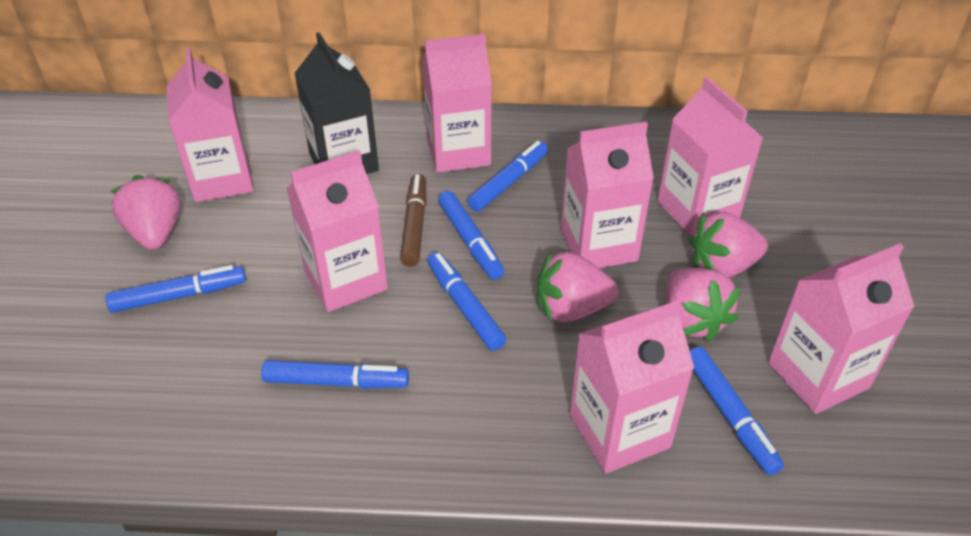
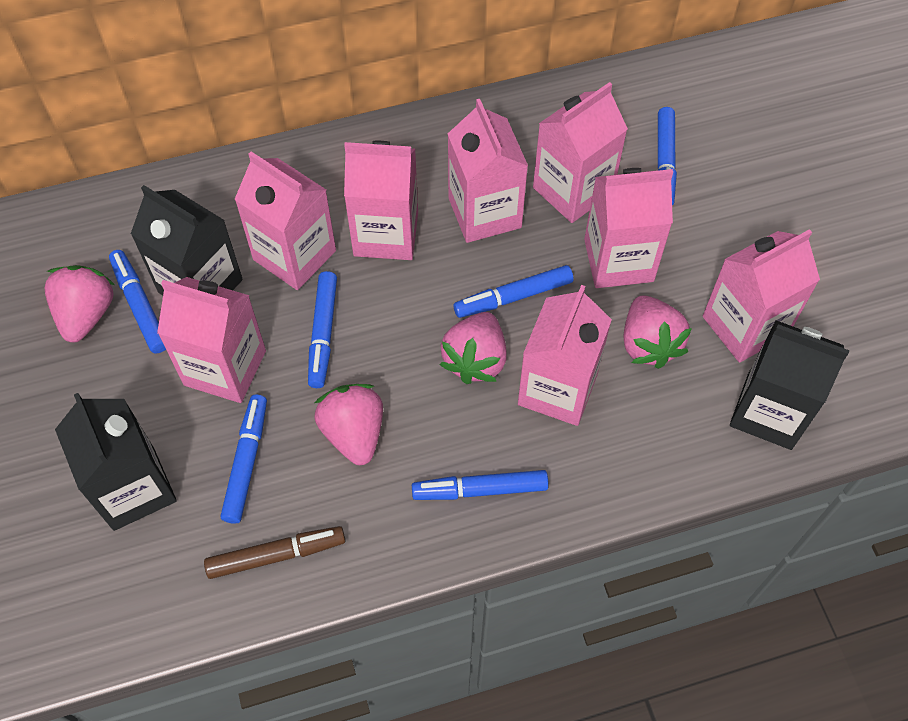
black carton: 1 -> 3
pink carton: 7 -> 8

